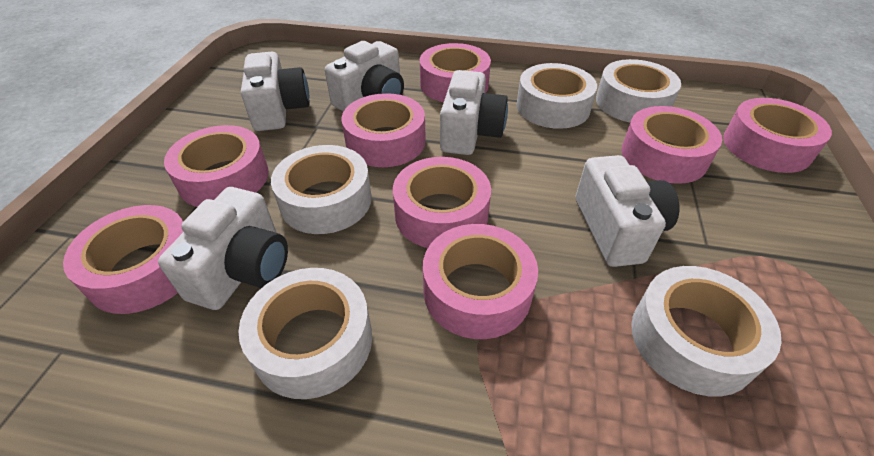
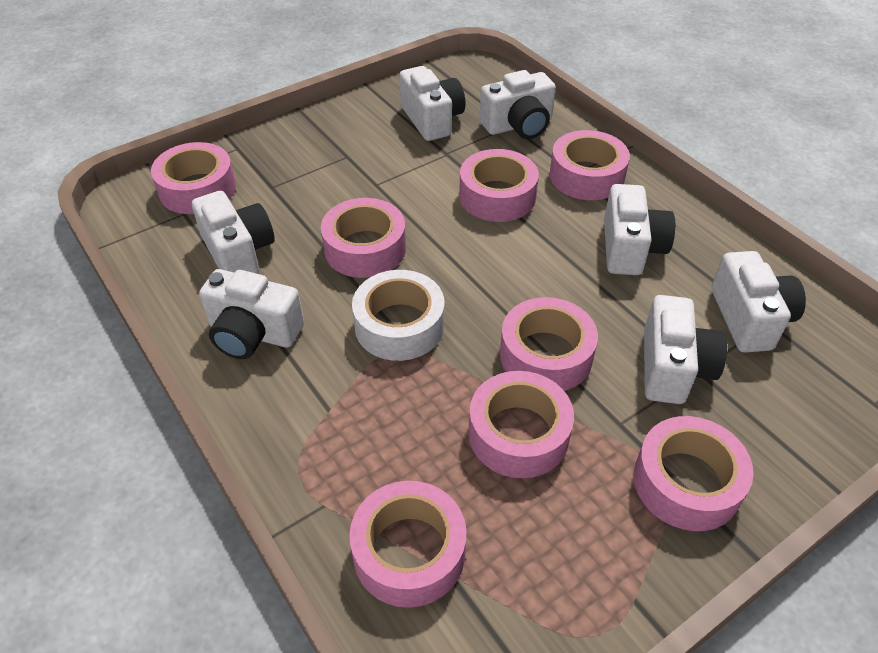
white camera: 5 -> 7
white tape: 5 -> 1

